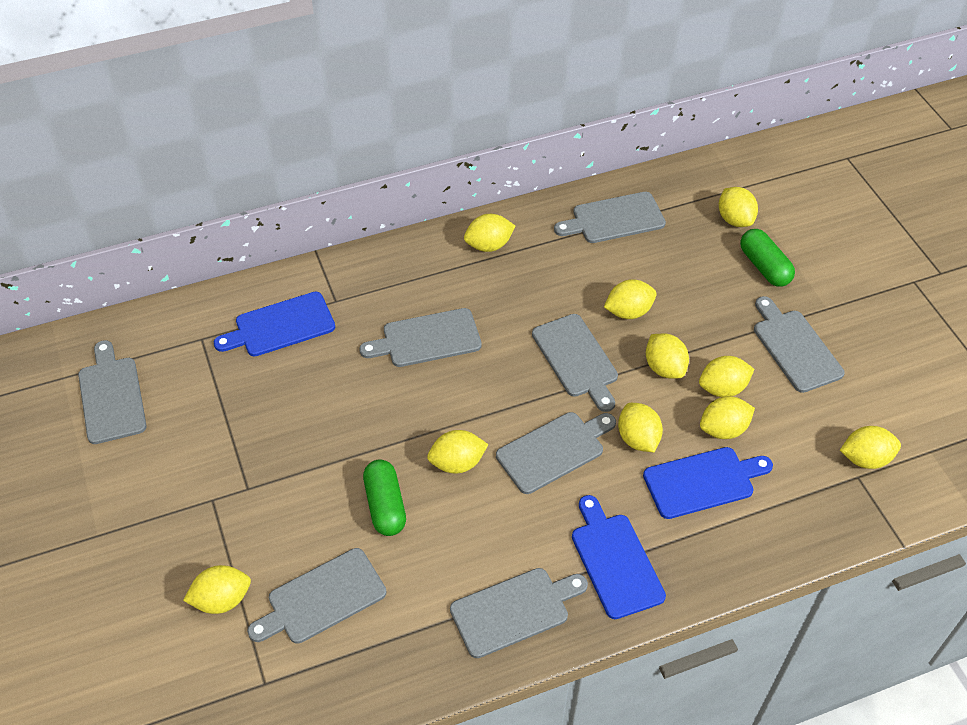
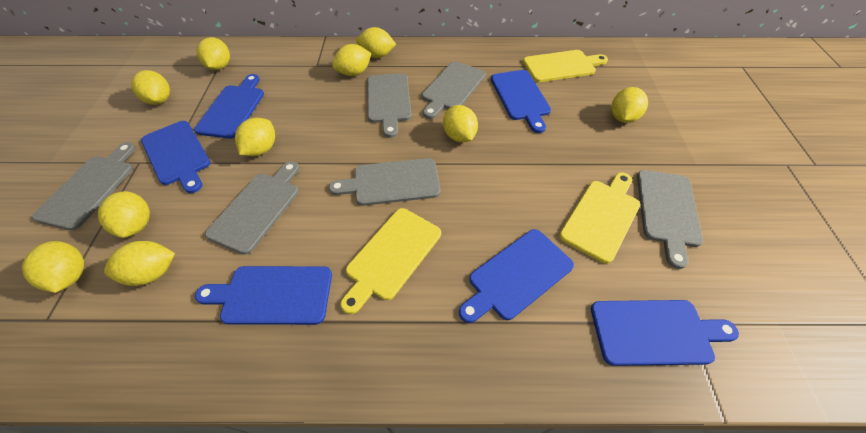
blue cutting board: 3 -> 6
green capsule: 2 -> 0
grey cutting board: 8 -> 6
yellow cutting board: 0 -> 3

